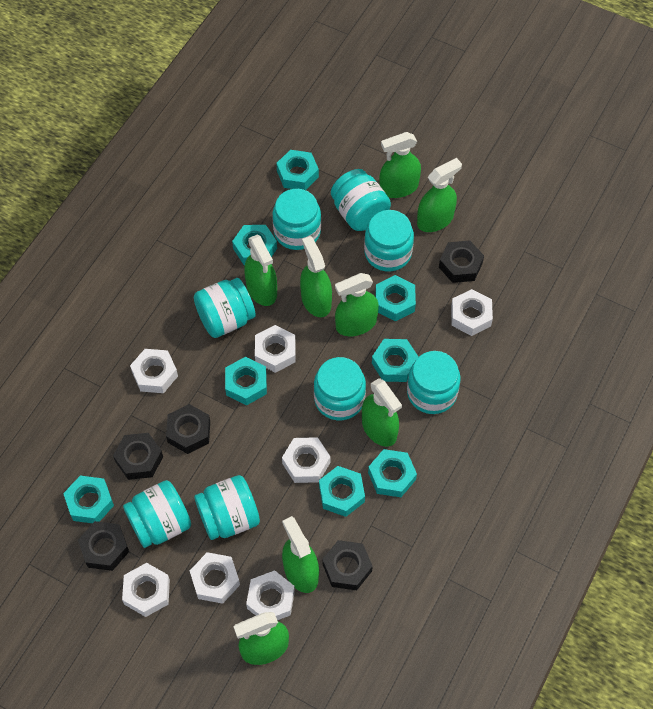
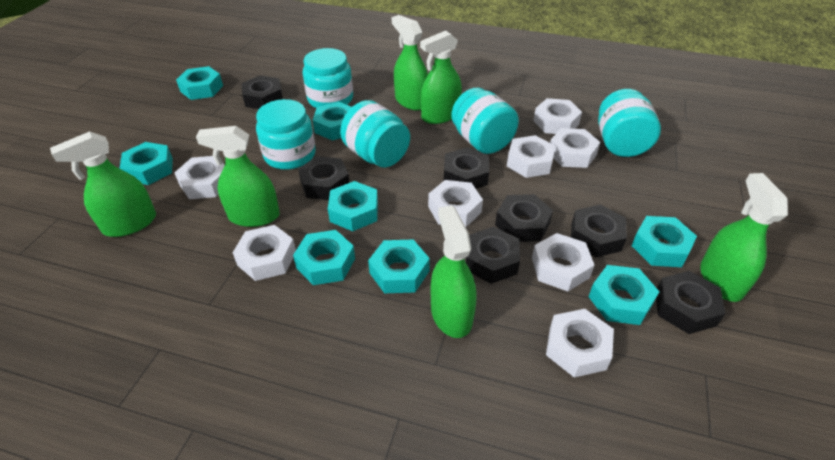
black nut: 5 -> 7
green spray bottle: 8 -> 6
turquoise jar: 8 -> 5
white nut: 7 -> 8

